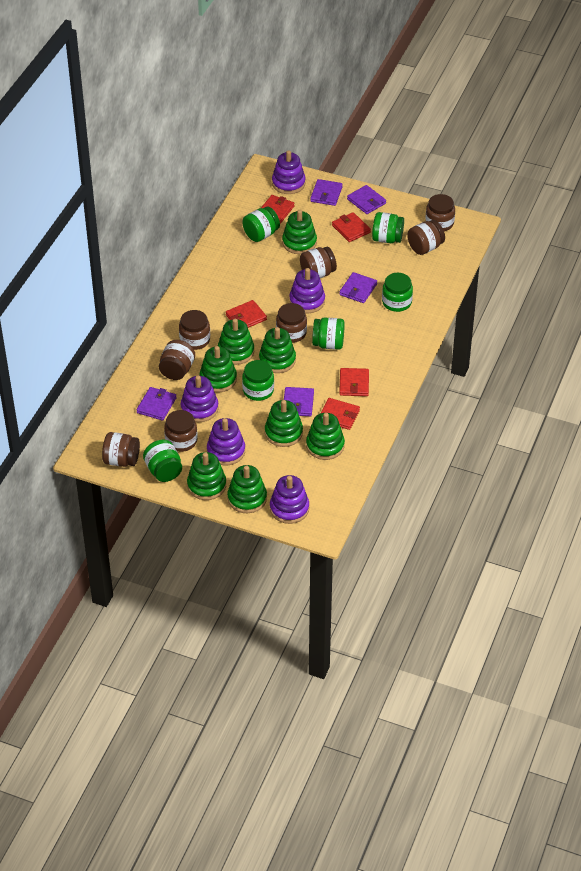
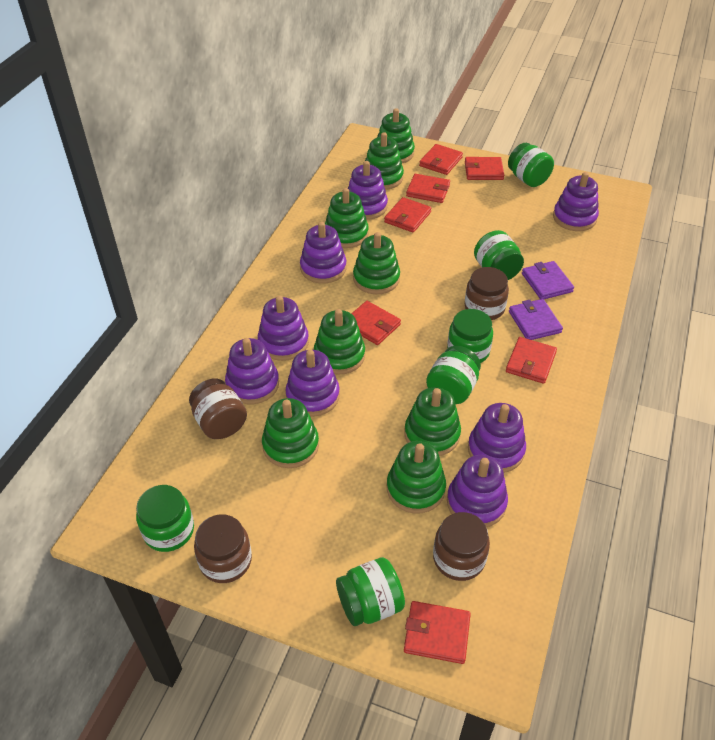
brown jar: 8 -> 4
purple stacking toy: 5 -> 8
purple wallet: 5 -> 2
red wallet: 5 -> 7

